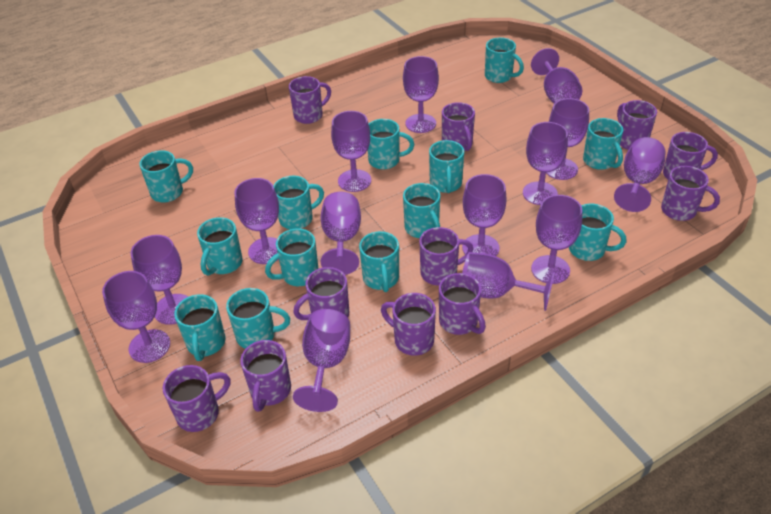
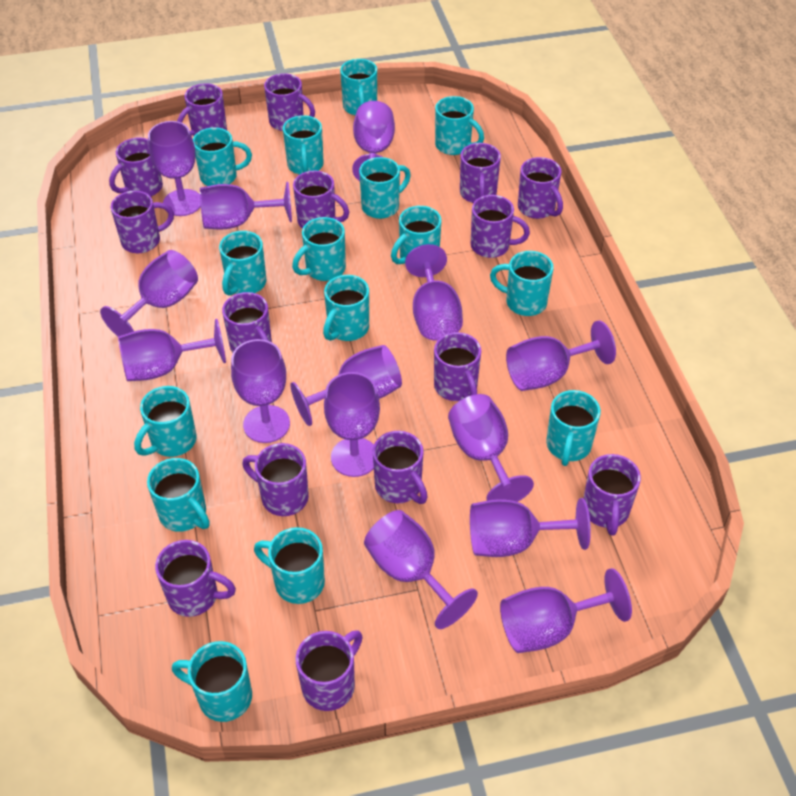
purple mug: 11 -> 15
turquoise mug: 13 -> 15

